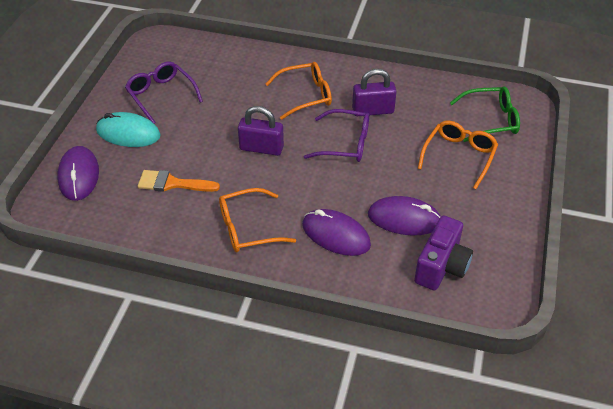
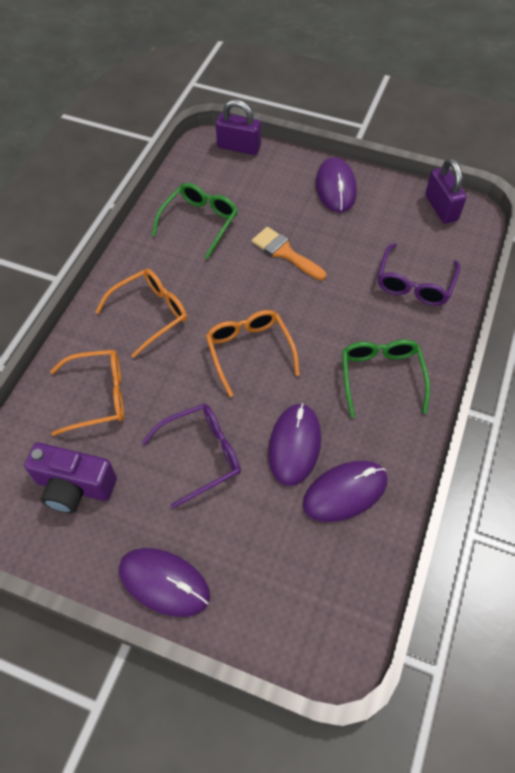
green glasses: 1 -> 2
purple mouse: 3 -> 4
turquoise mouse: 1 -> 0

